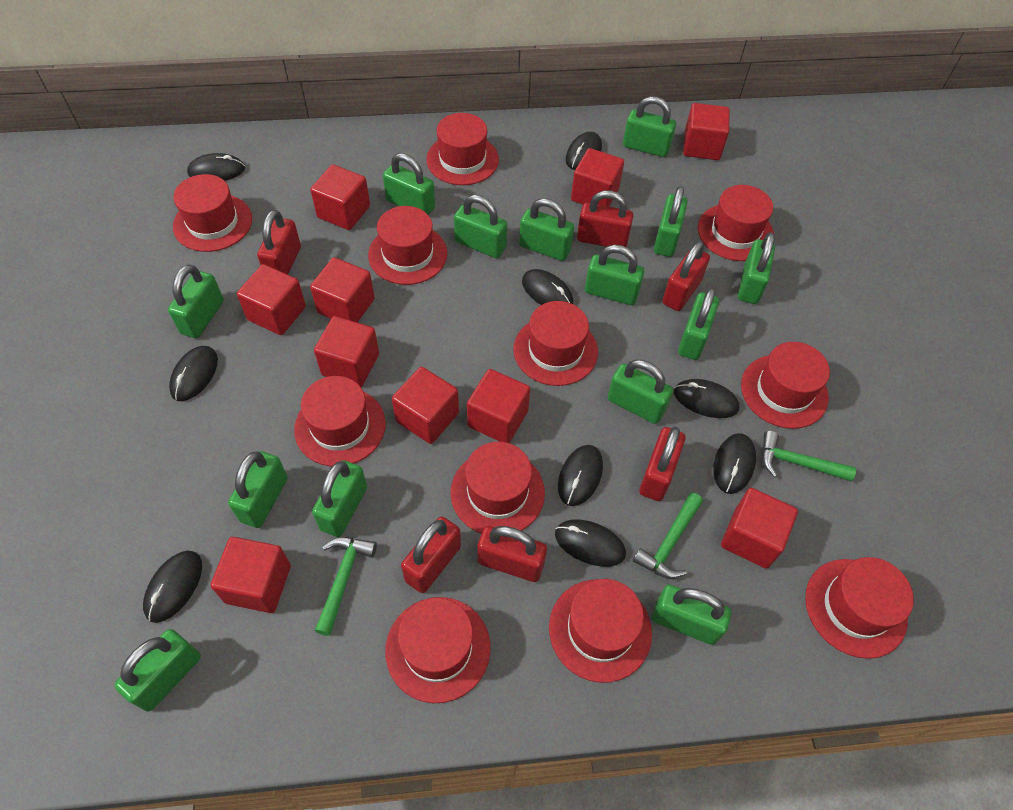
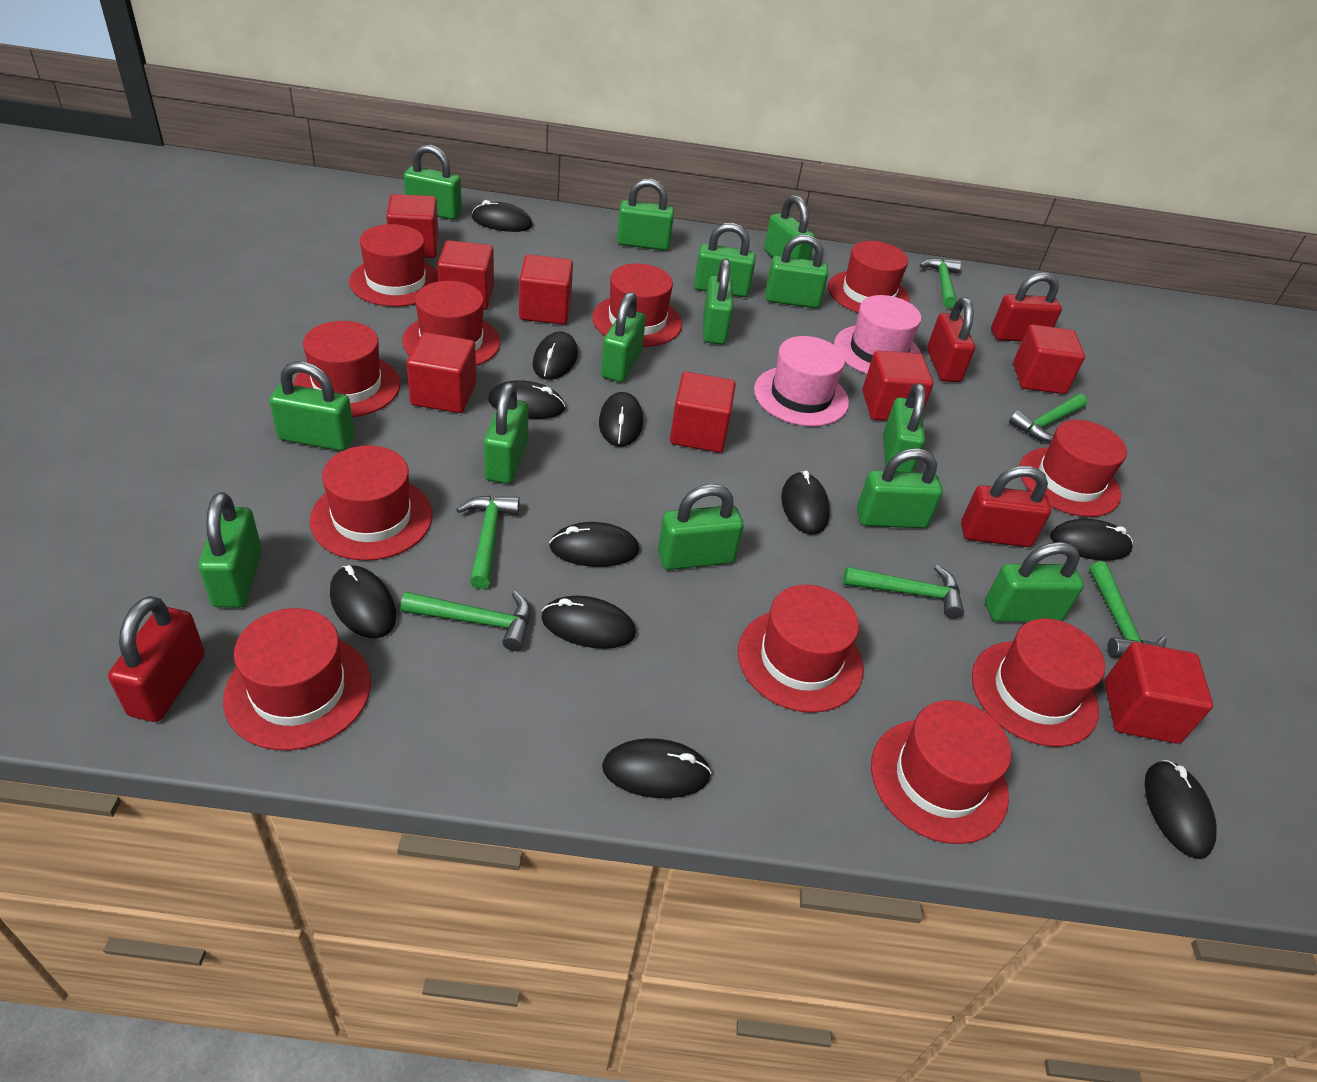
black mouse: 9 -> 11
green hammer: 3 -> 6
pink hat: 0 -> 2
red cube: 10 -> 8
red padlock: 6 -> 4

